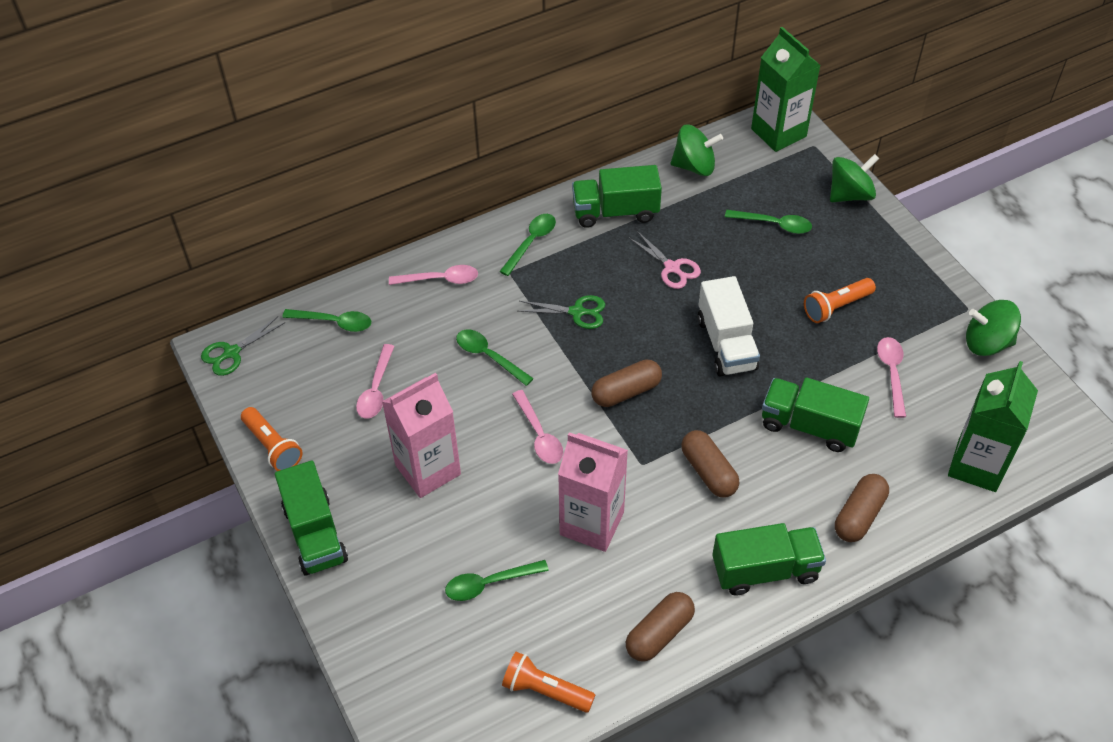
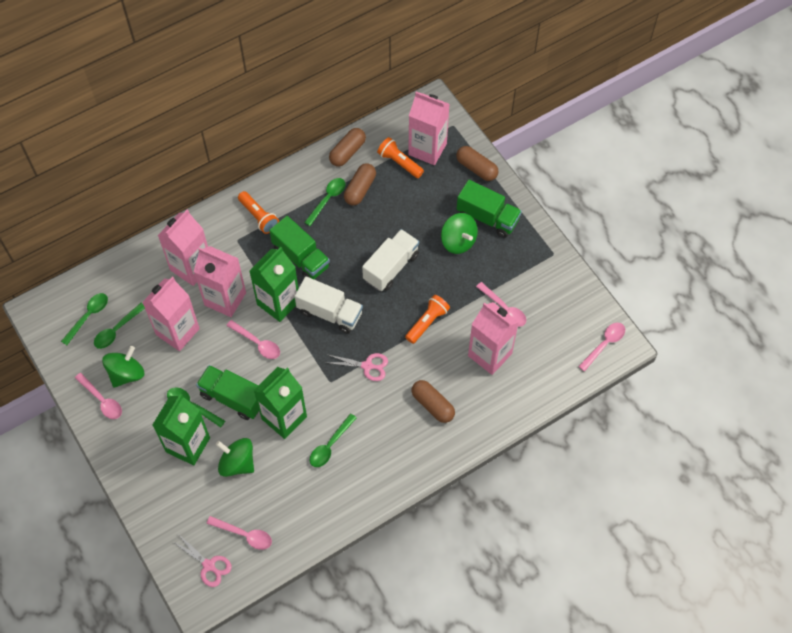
green carton: 2 -> 3
green scissors: 2 -> 0
green truck: 4 -> 3
pink carton: 2 -> 5
pink scissors: 1 -> 2
pink spoon: 4 -> 5
white truck: 1 -> 2

